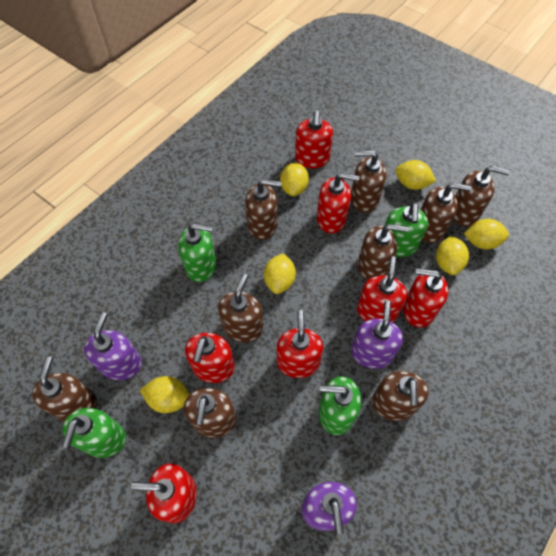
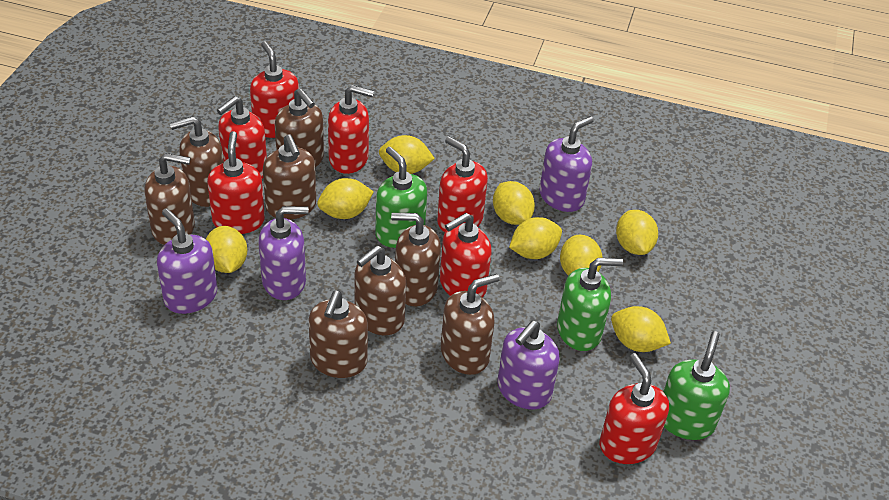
brown soap dispenser: 9 -> 8
green soap dispenser: 4 -> 3
purple soap dispenser: 3 -> 4
yellow lemon: 6 -> 8

